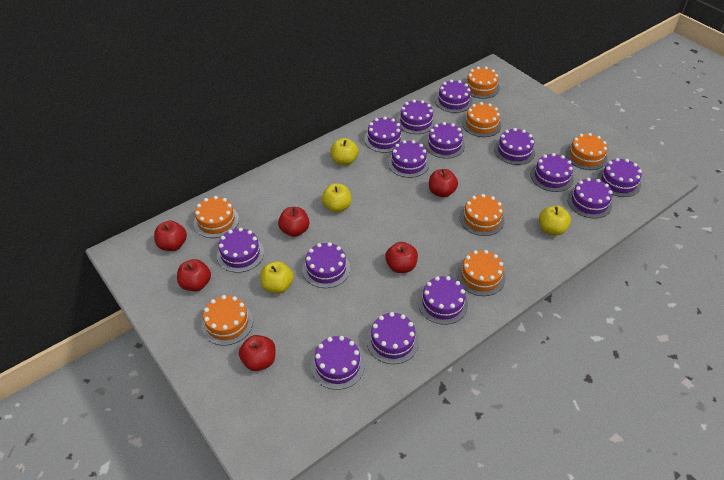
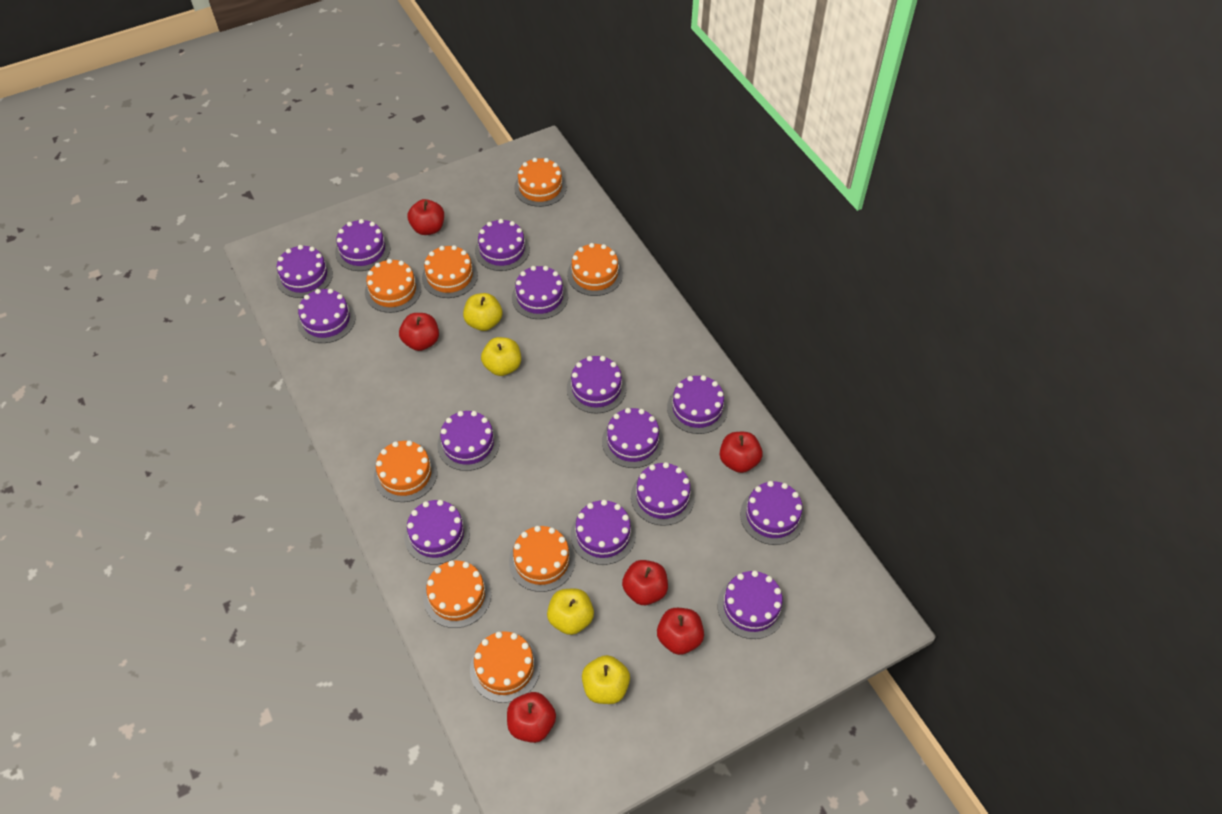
orange cake: 7 -> 8

